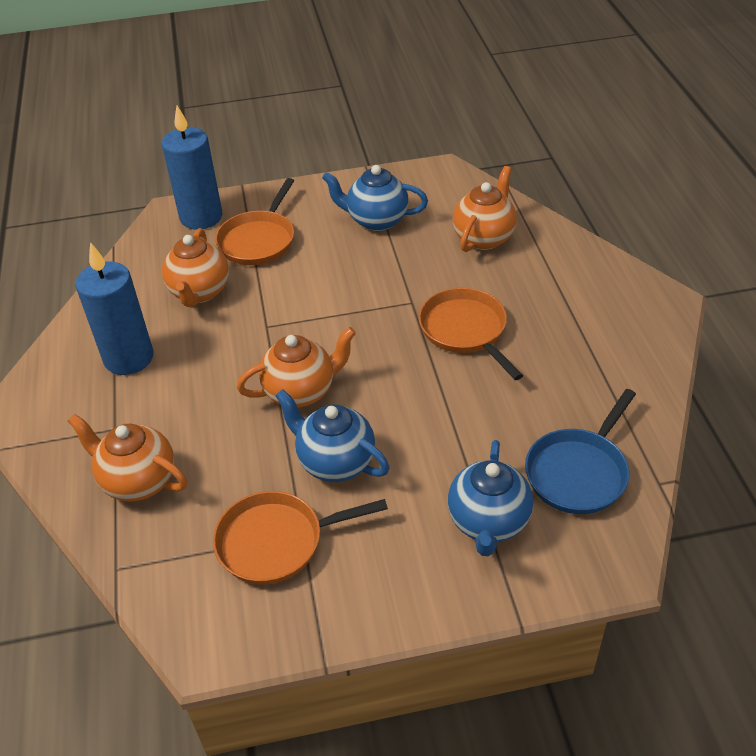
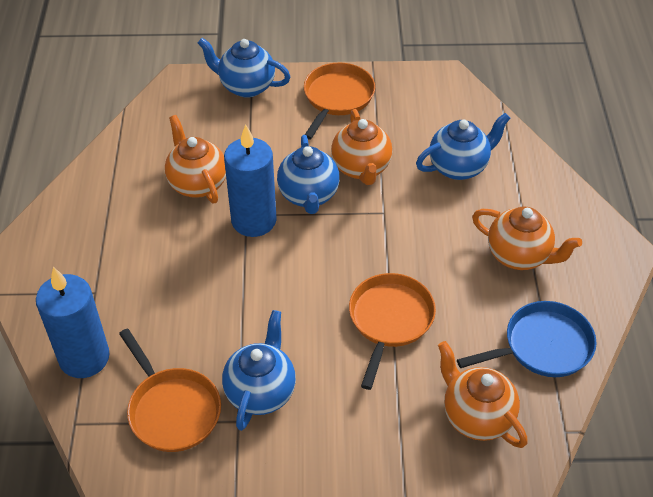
blue teapot: 3 -> 4

